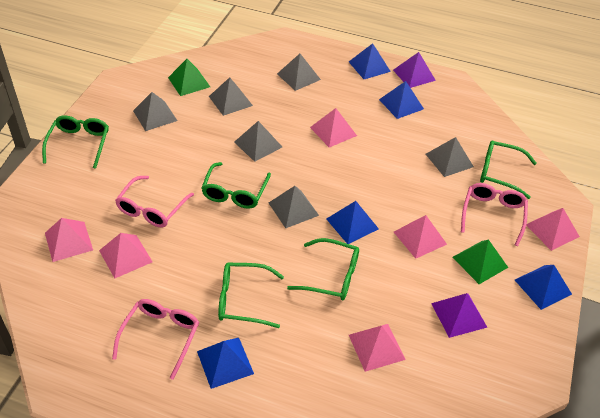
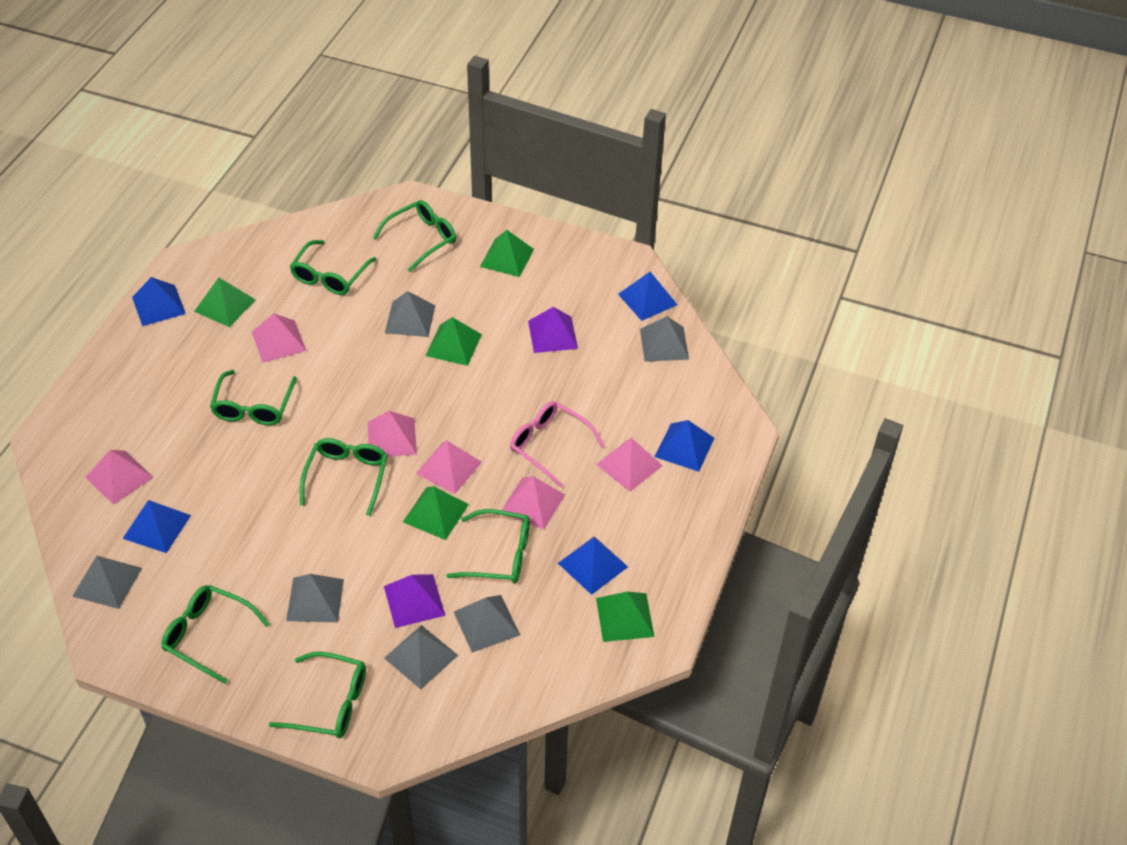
green glasses: 5 -> 7
green pyramid: 2 -> 5
pink glasses: 3 -> 1

